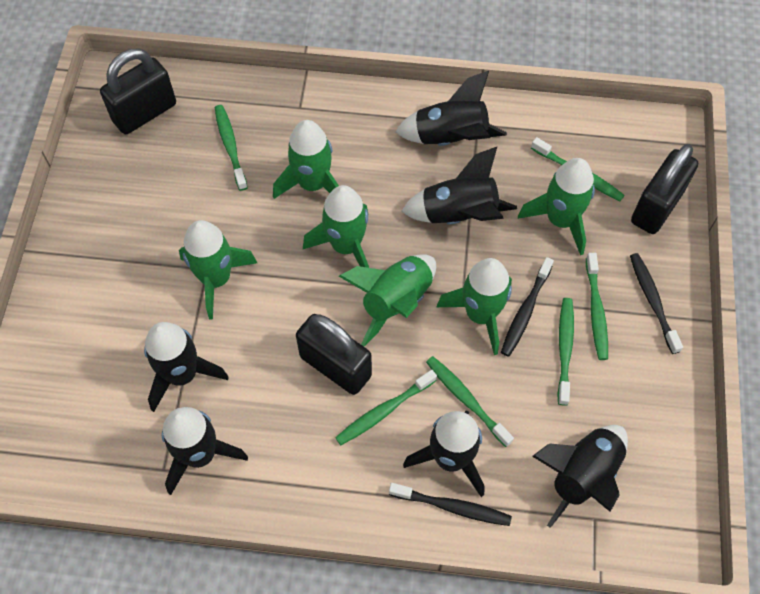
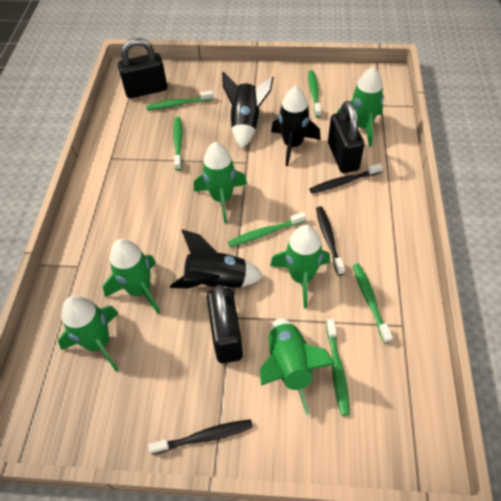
black rocket: 6 -> 3

